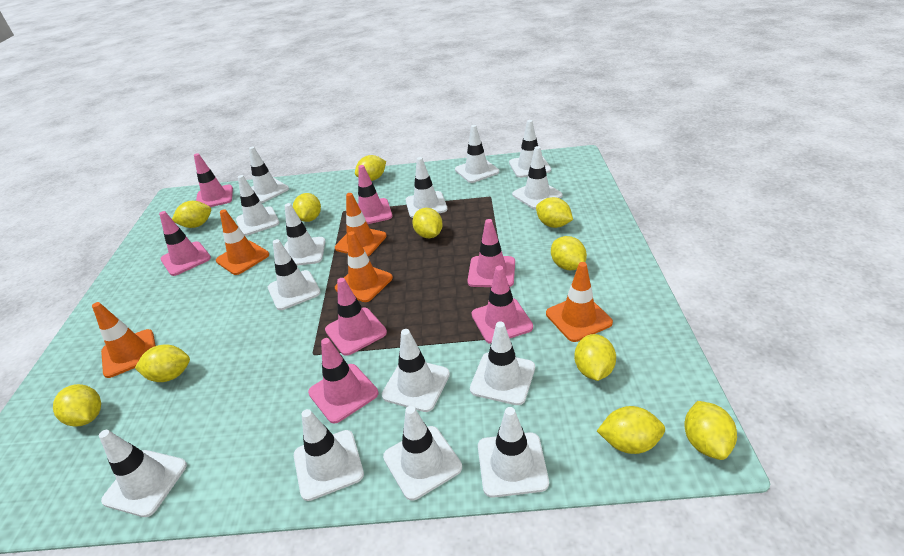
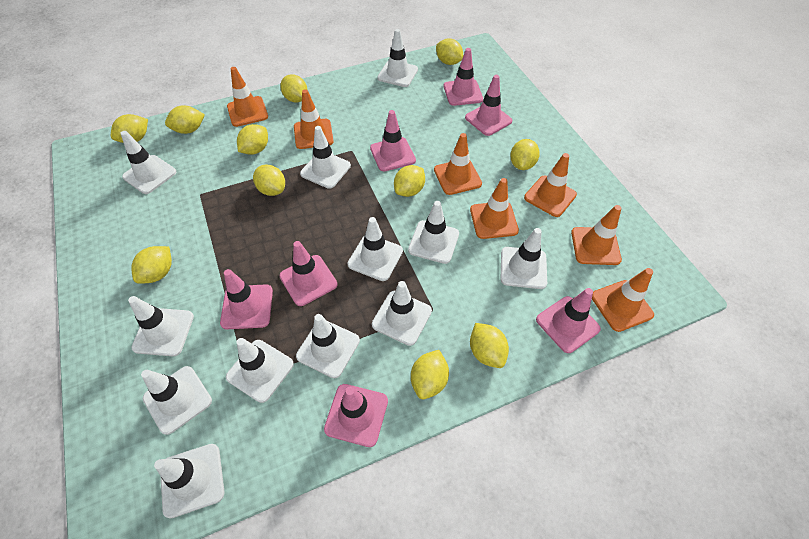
orange traffic cone: 5 -> 7
white traffic cone: 14 -> 12

